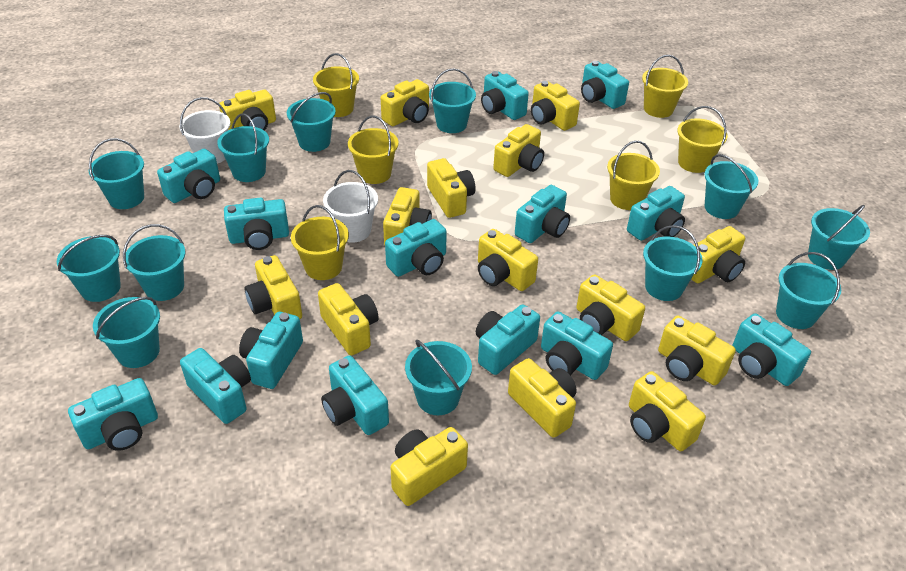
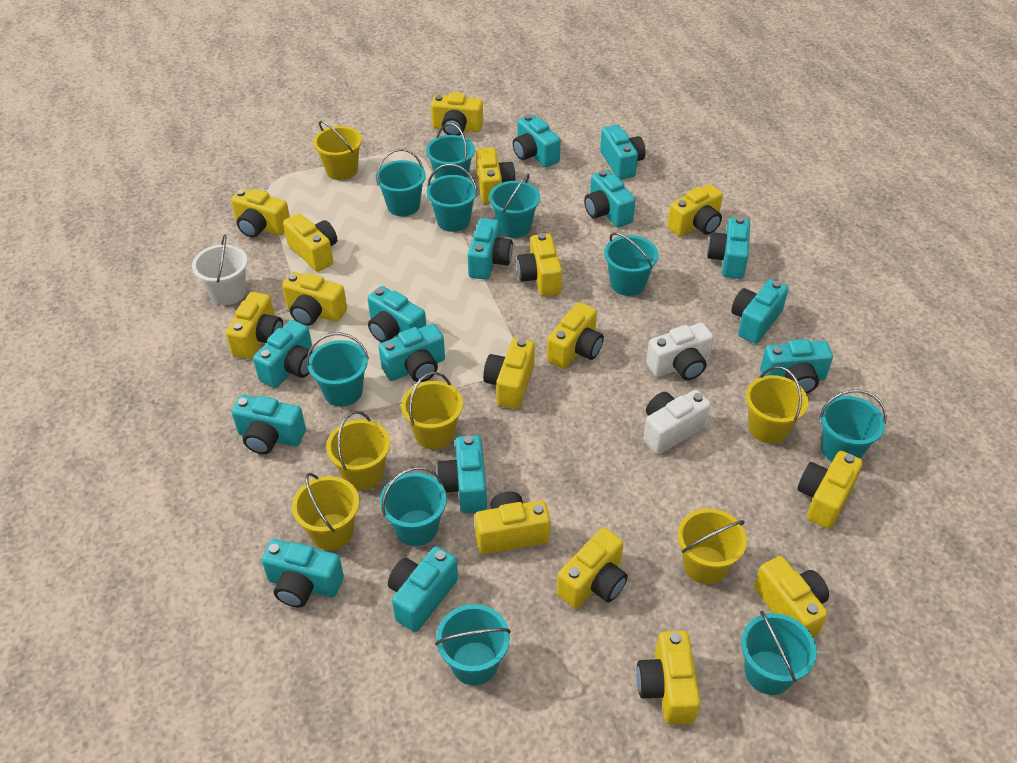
turquoise bucket: 12 -> 10
white bucket: 2 -> 1
white camera: 0 -> 2

